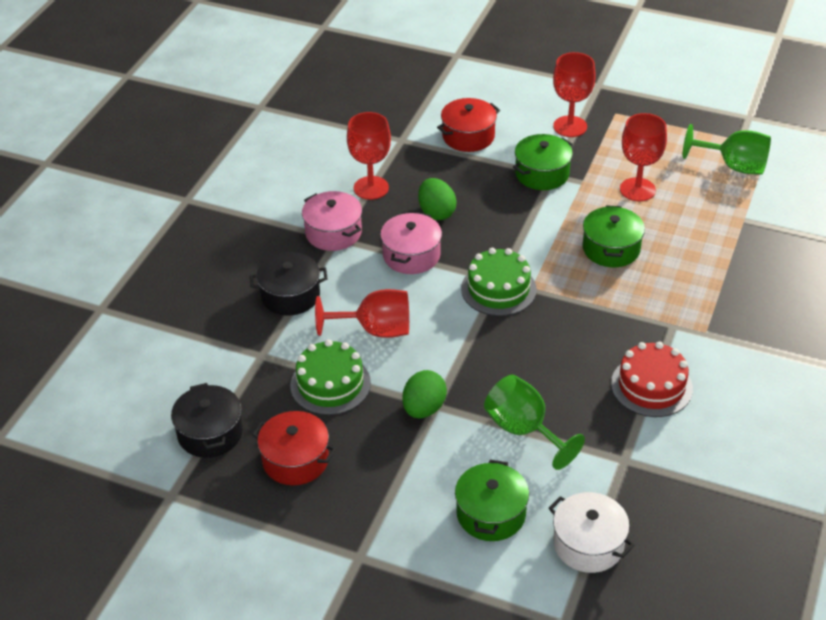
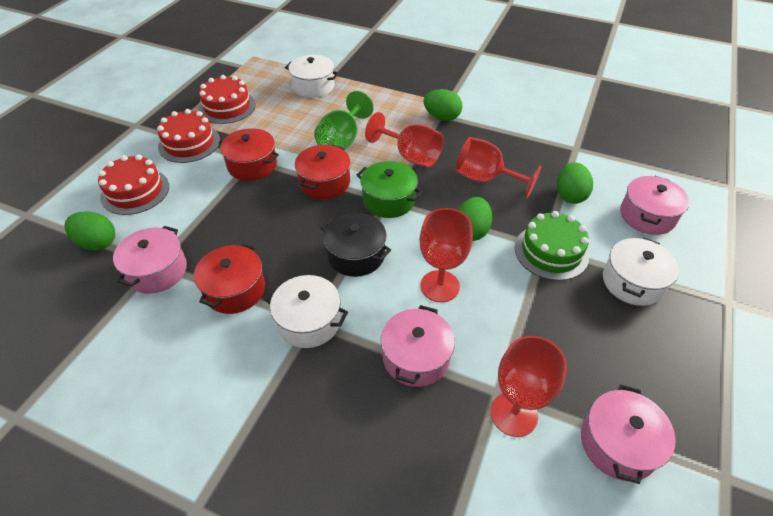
black pot: 2 -> 1
green cake: 2 -> 1
green egg: 2 -> 4
green goblet: 2 -> 1
green pot: 3 -> 1
pink pot: 2 -> 4
red cake: 1 -> 3
red pot: 2 -> 3
white pot: 1 -> 3

